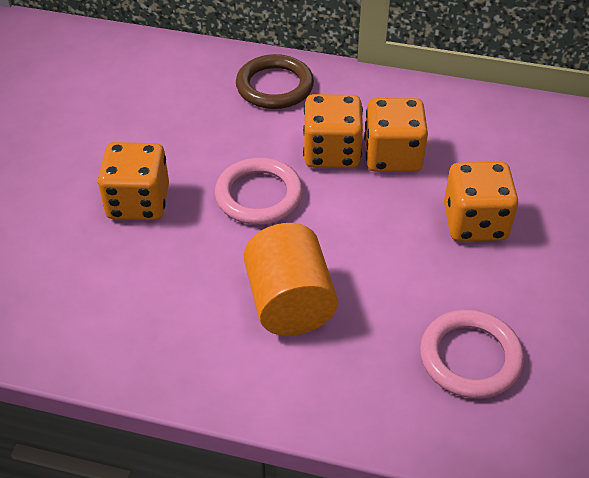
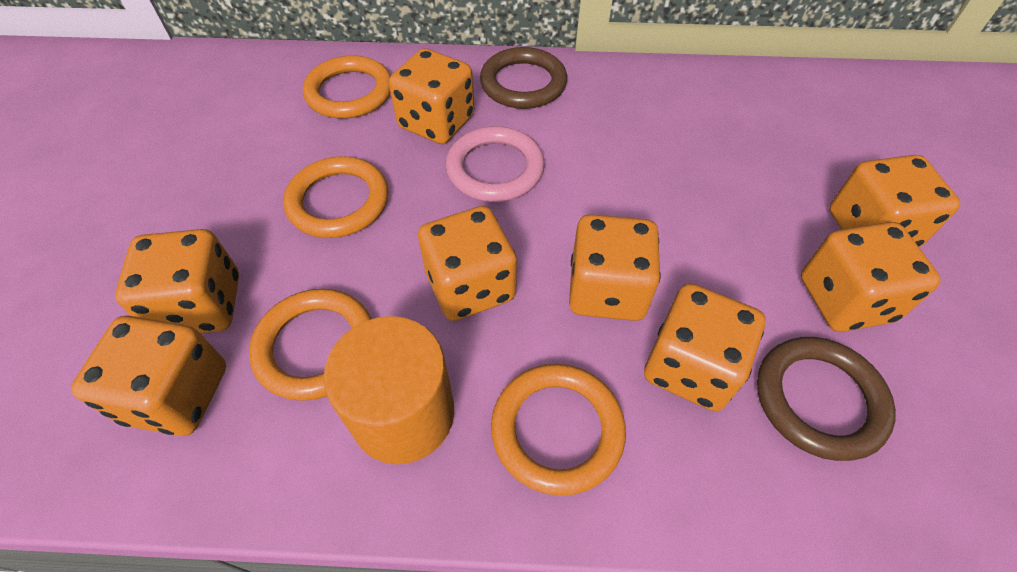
brown ring: 1 -> 2
orange dice: 4 -> 8
orange ring: 0 -> 4
pink ring: 2 -> 1

